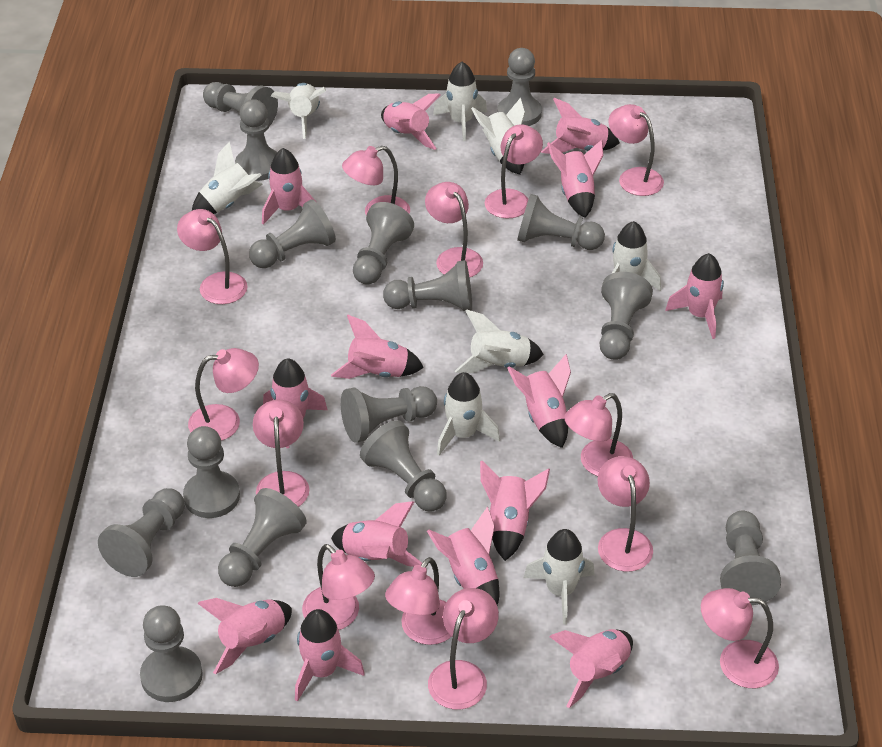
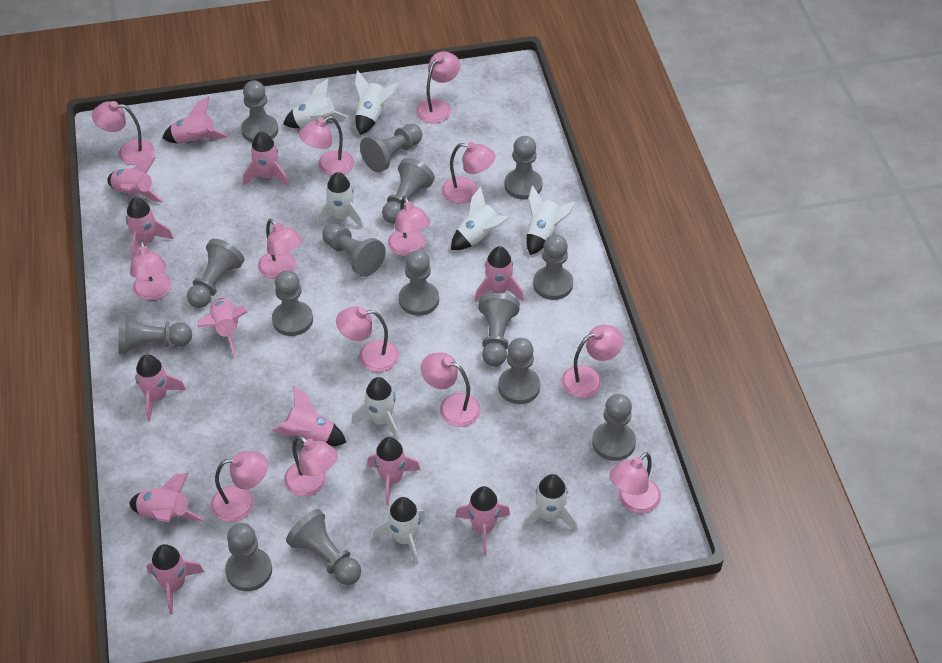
pink rocket: 14 -> 12

